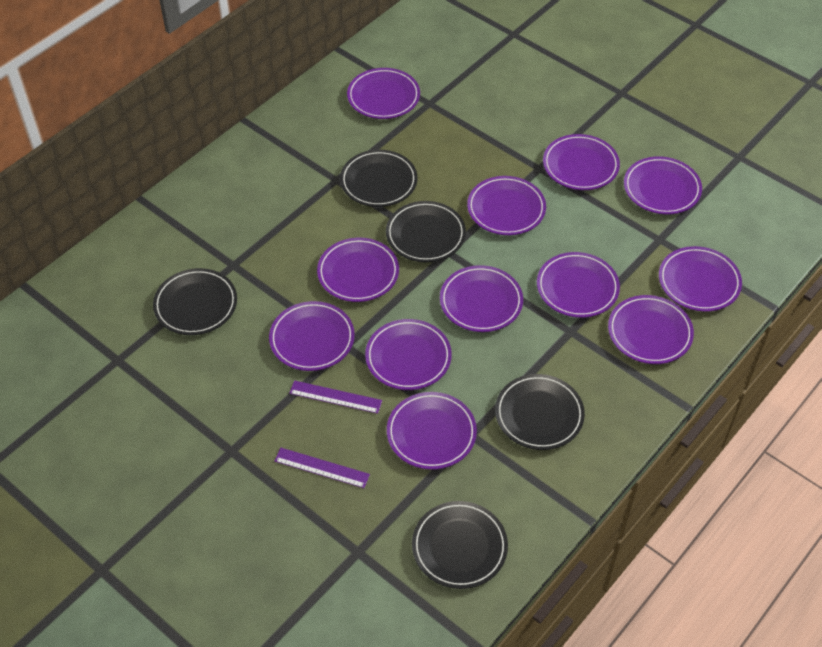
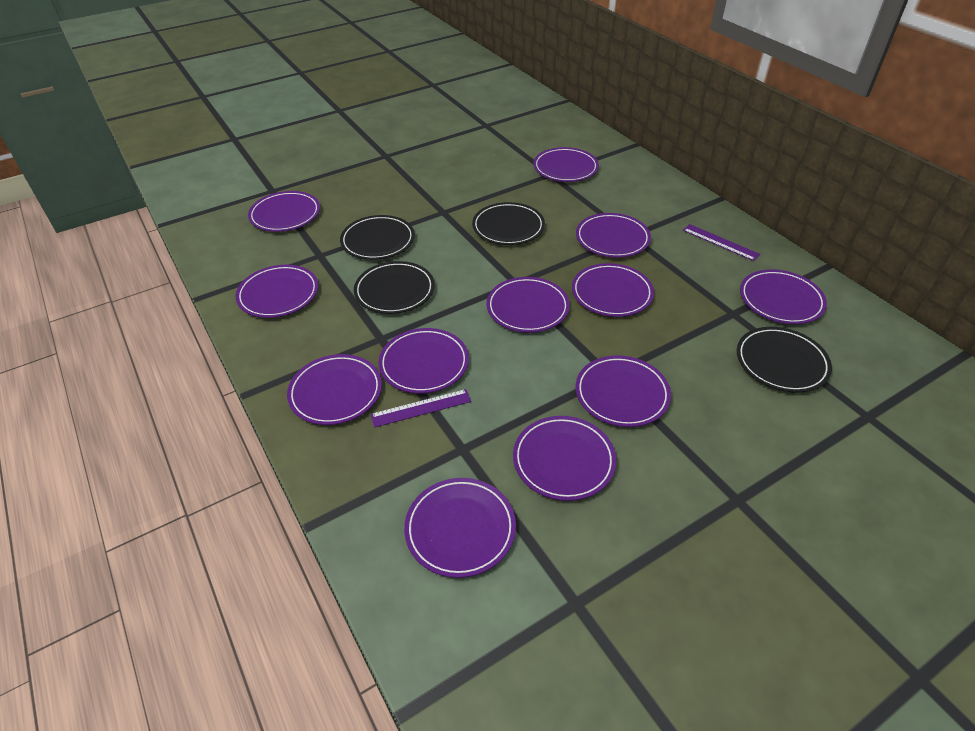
black plate: 5 -> 4

